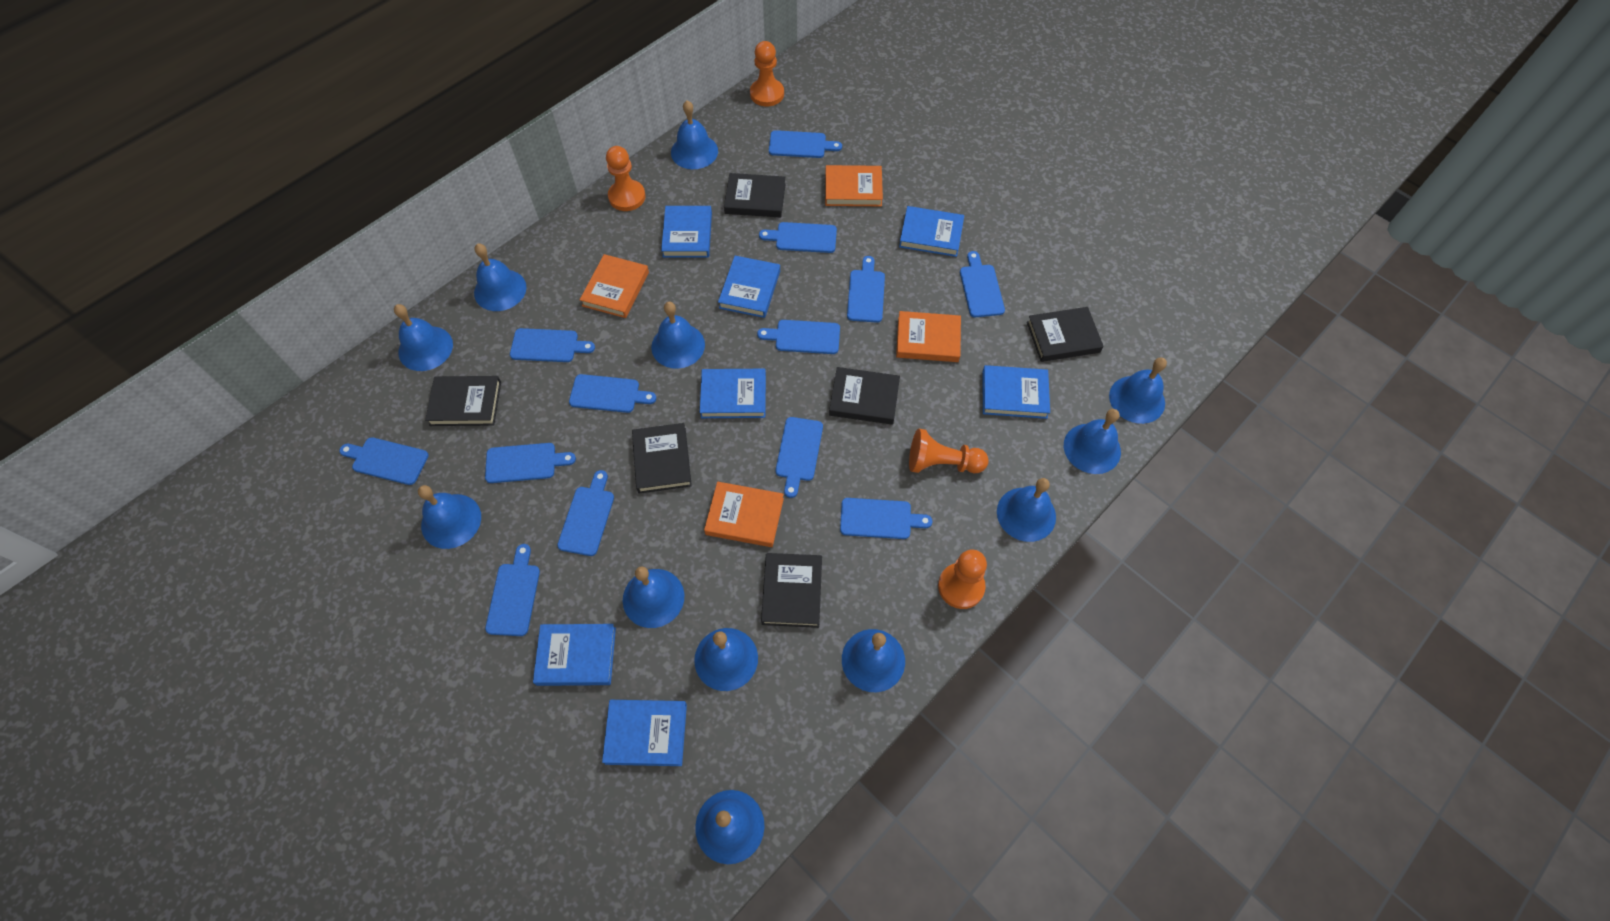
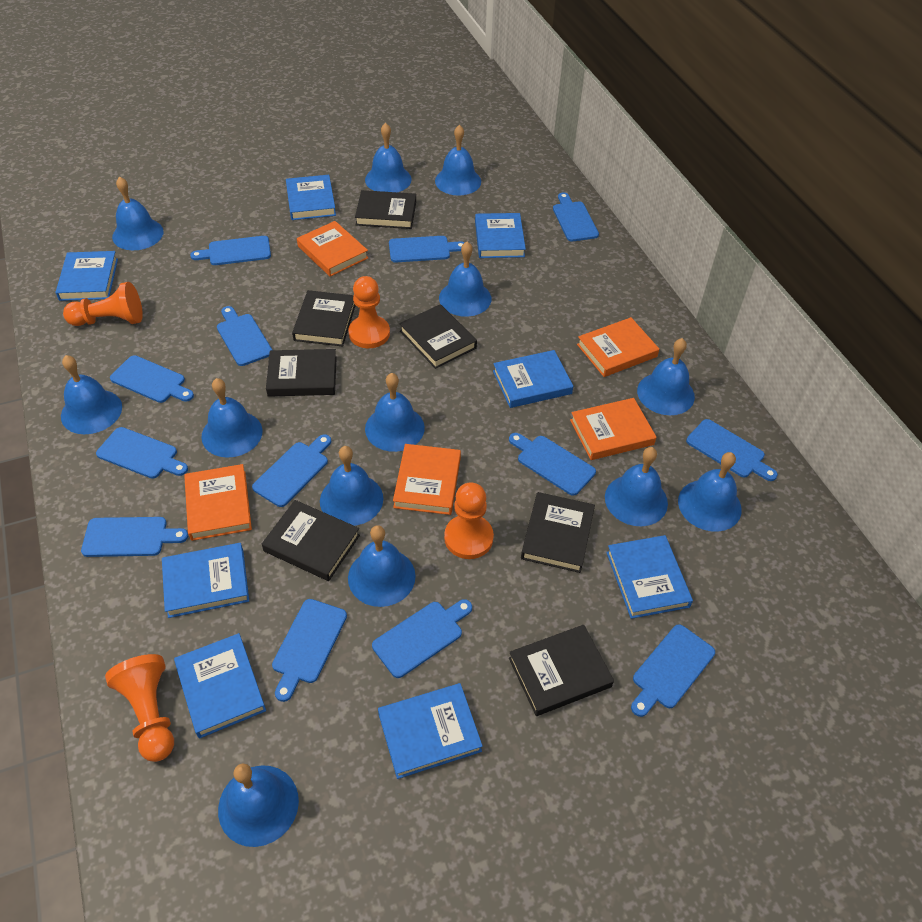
black book: 6 -> 7
blue bell: 12 -> 13
blue book: 7 -> 8
orange book: 4 -> 5

